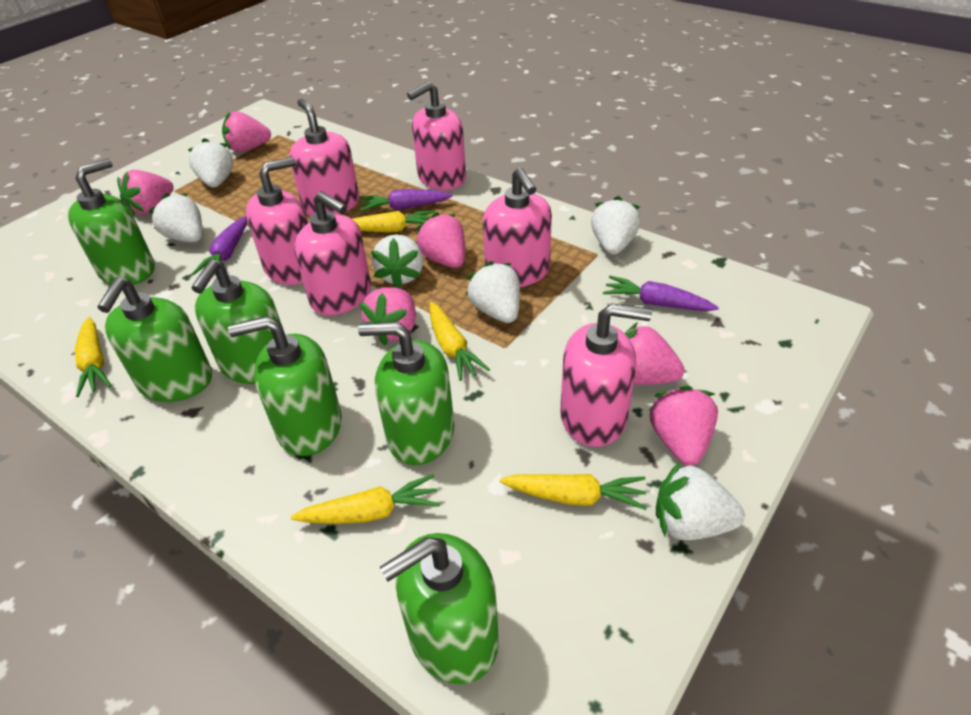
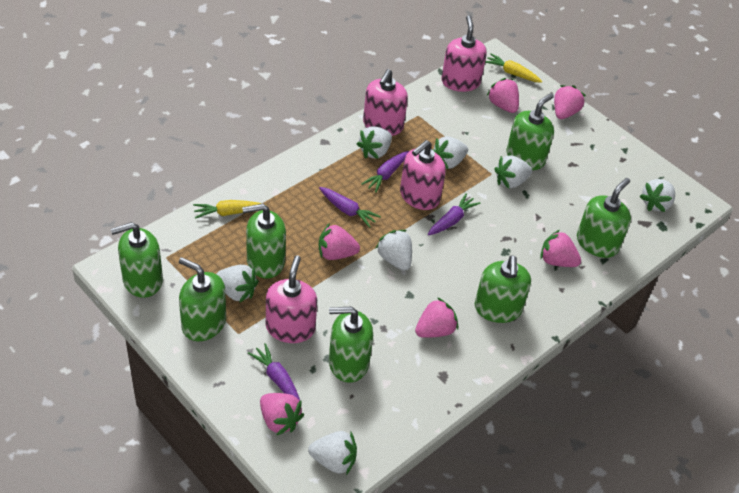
green soap dispenser: 6 -> 7
pink soap dispenser: 6 -> 4
purple carrot: 3 -> 4
white strawberry: 6 -> 7
yellow carrot: 5 -> 2

